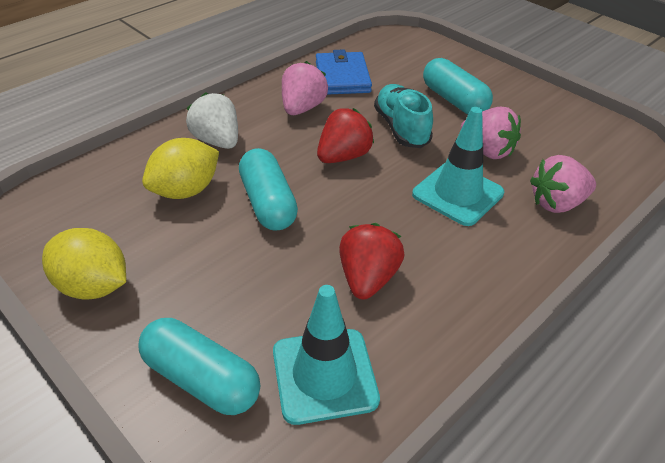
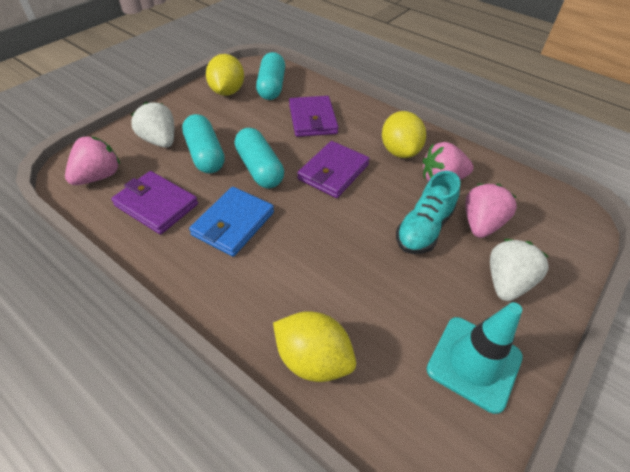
purple wallet: 0 -> 3
red strawberry: 2 -> 0
turquoise traffic cone: 2 -> 1
white strawberry: 1 -> 2
yellow lemon: 2 -> 3

